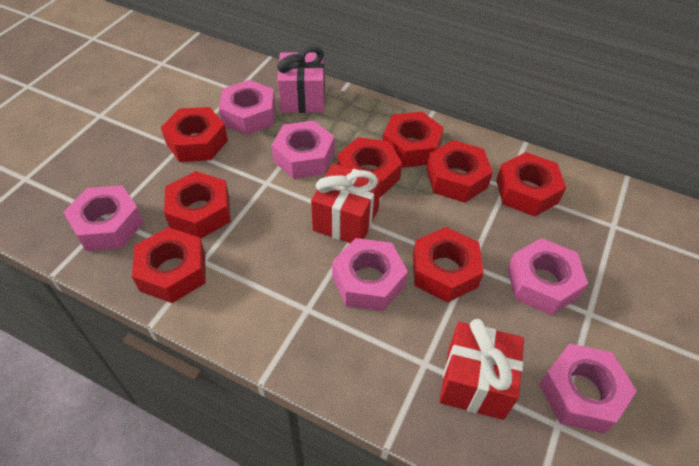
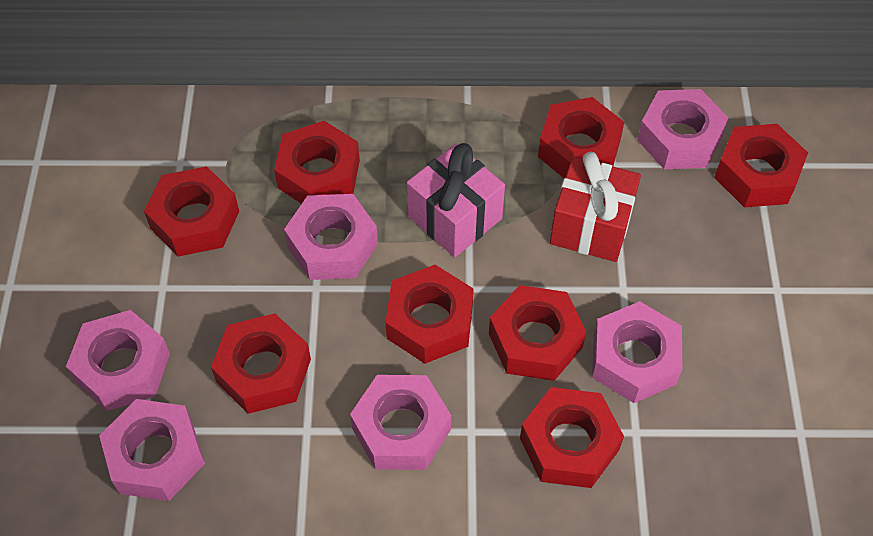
red gift: 2 -> 1

